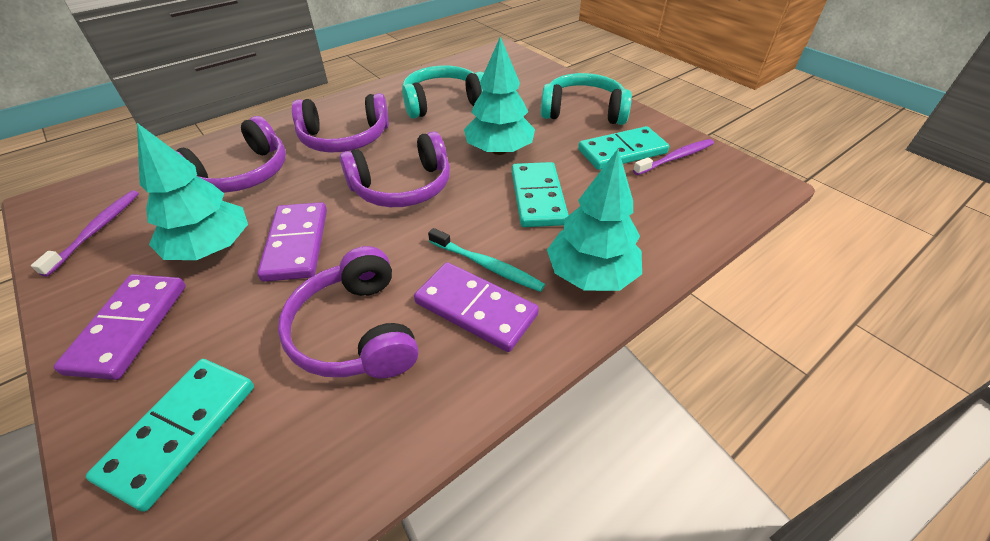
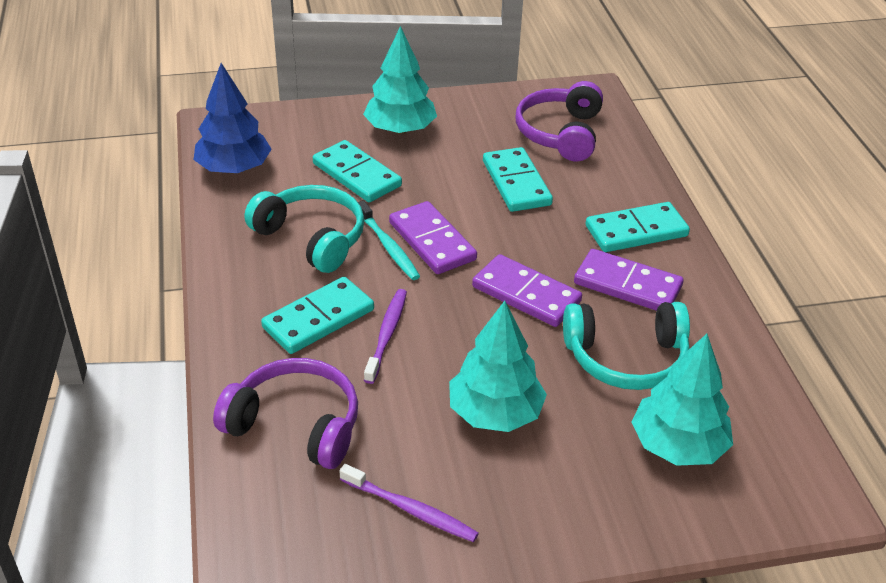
blue tree: 0 -> 1
purple headphones: 4 -> 2
turquoise domino: 3 -> 4

